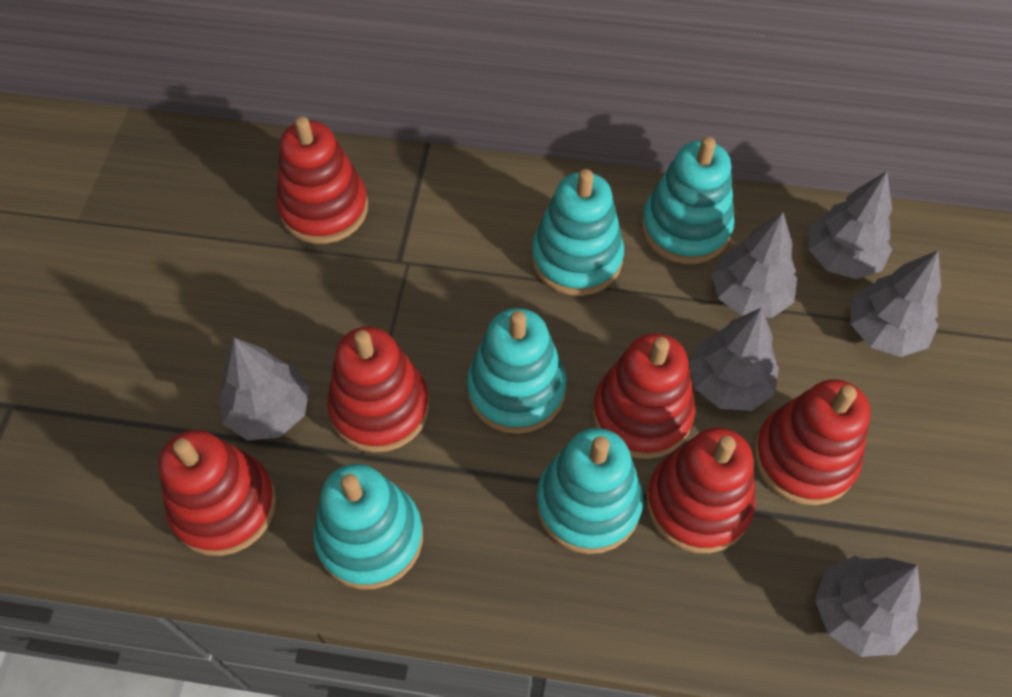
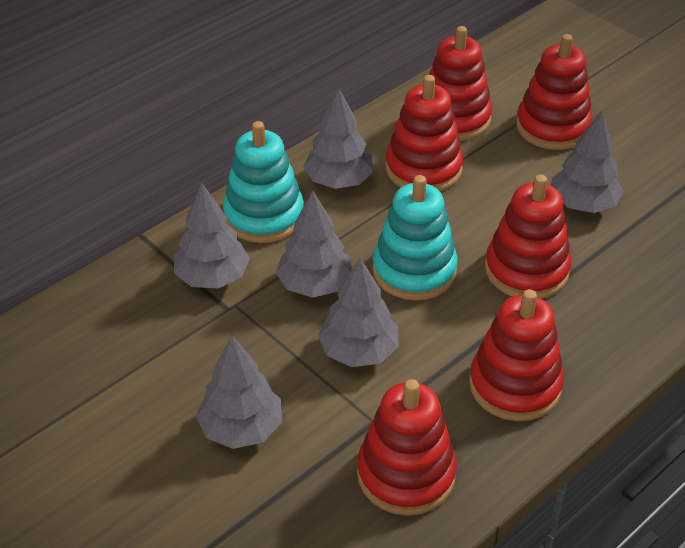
turquoise stacking toy: 5 -> 2

